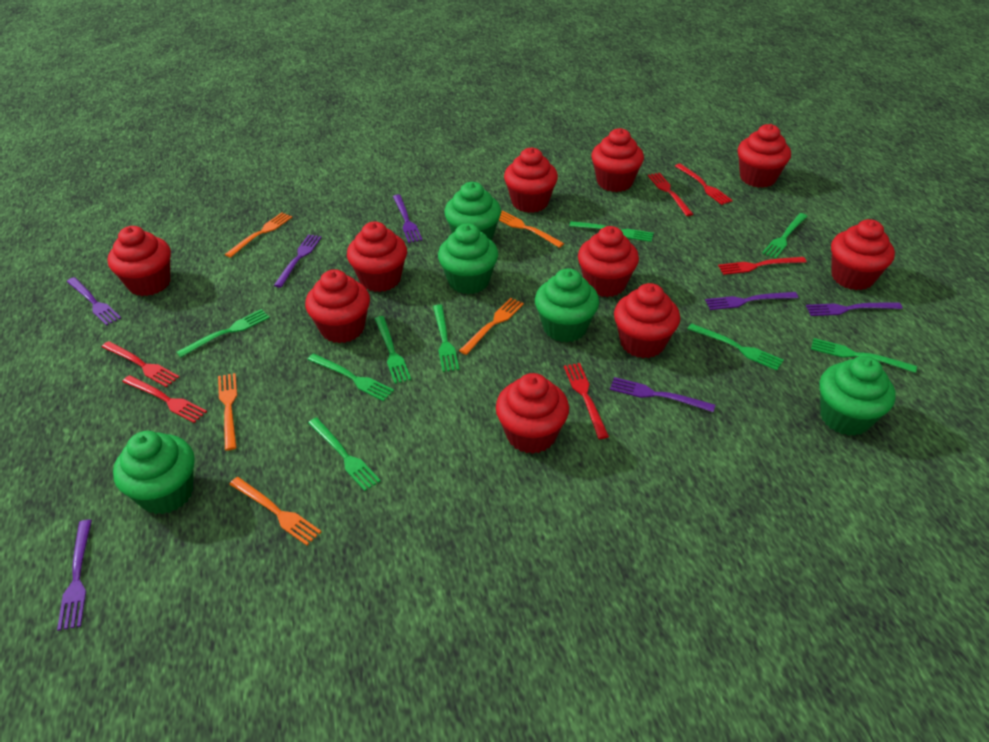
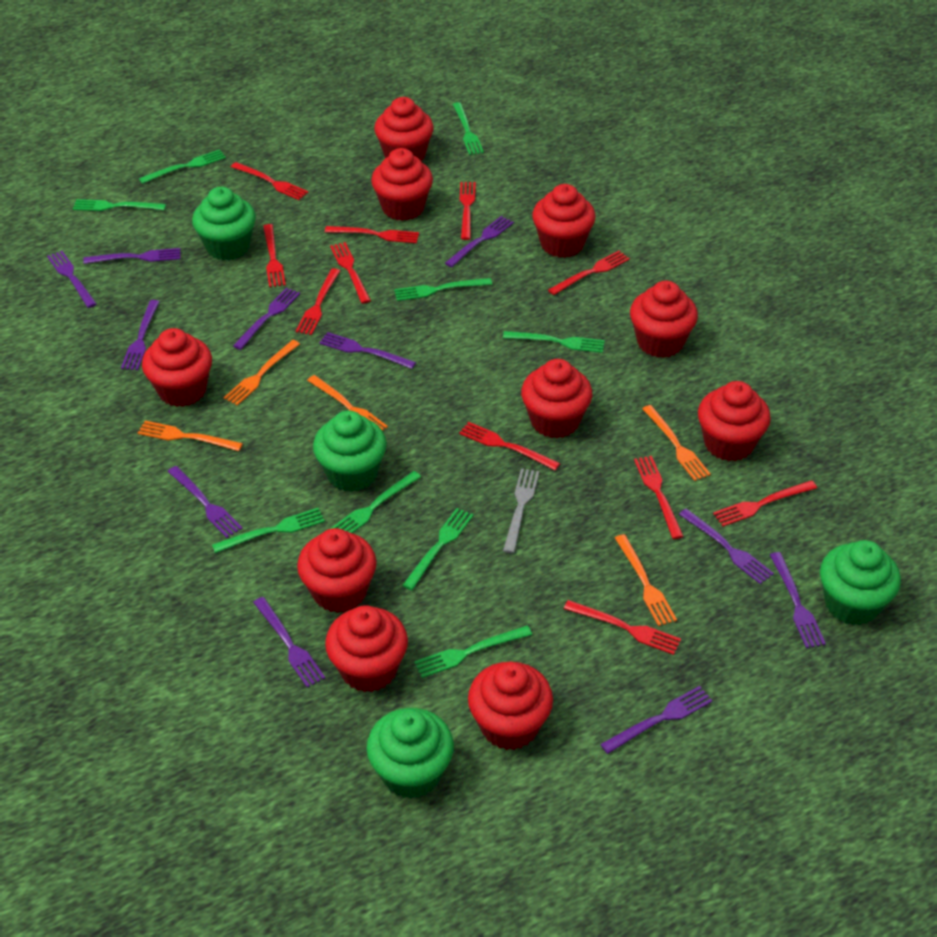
green cupcake: 5 -> 4
grey fork: 0 -> 1
purple fork: 7 -> 11
red fork: 6 -> 11

